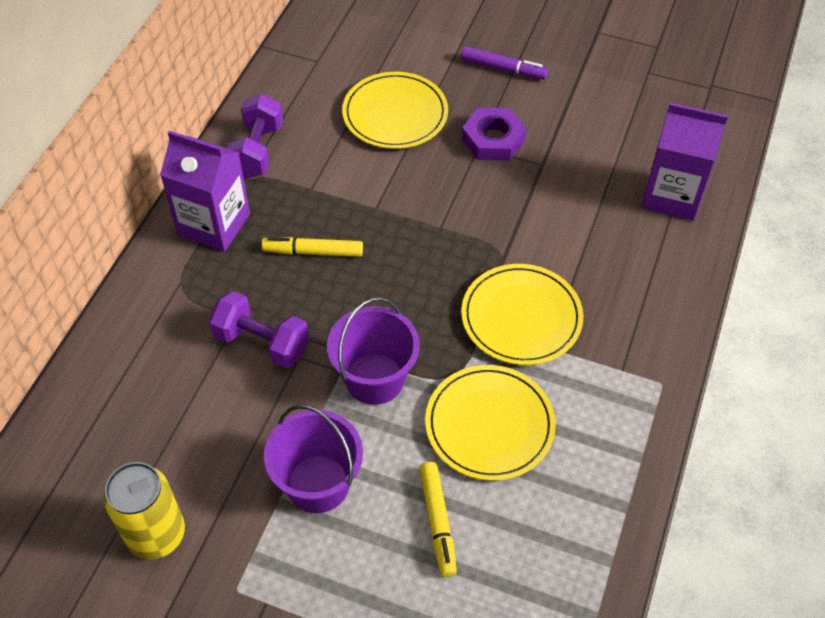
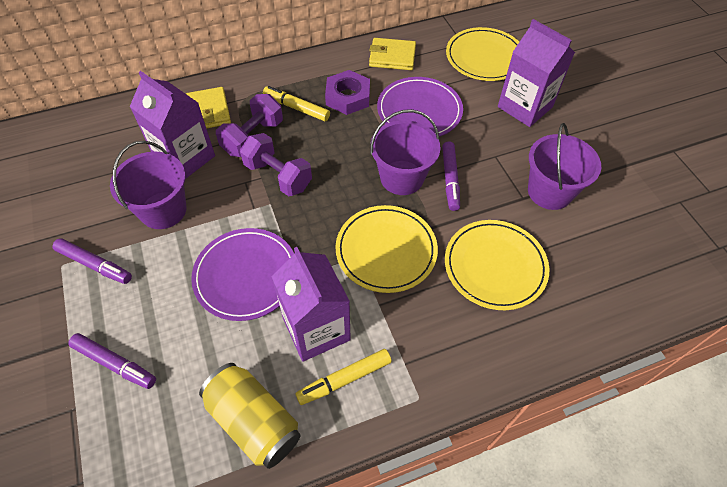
purple bucket: 2 -> 3
purple carton: 2 -> 3
purple marker: 1 -> 3
purple plate: 0 -> 2
yellow wallet: 0 -> 2

